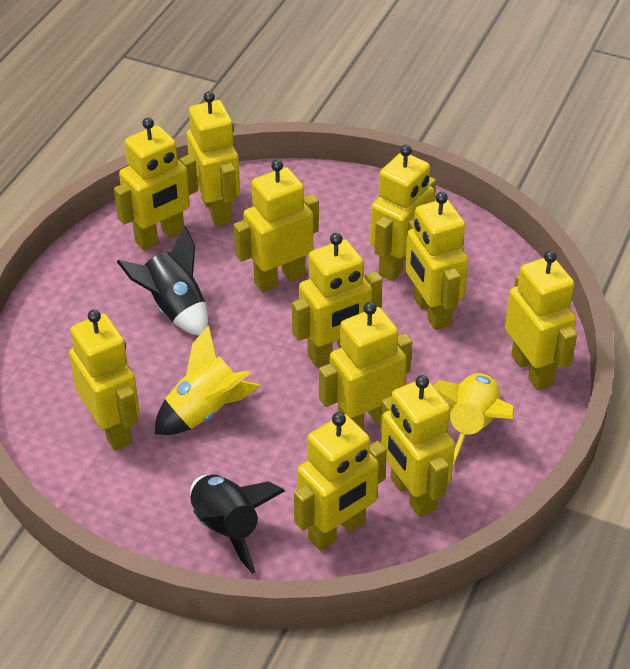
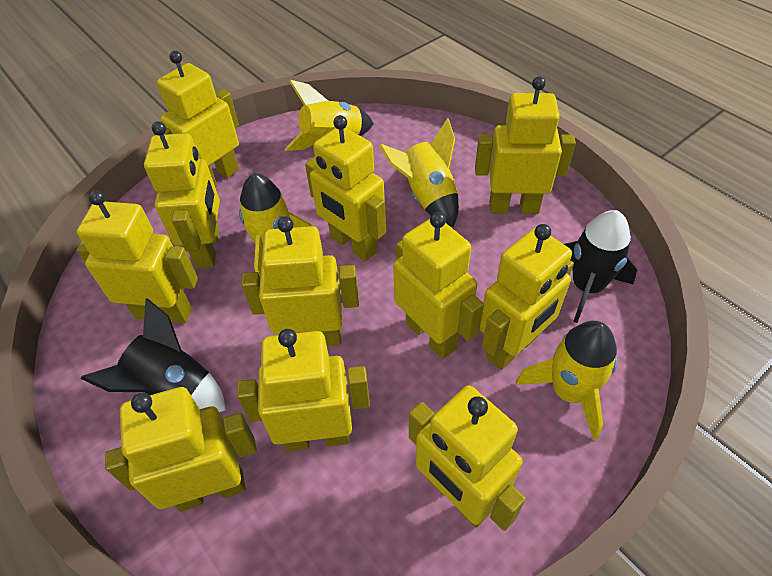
yellow rocket: 2 -> 4

